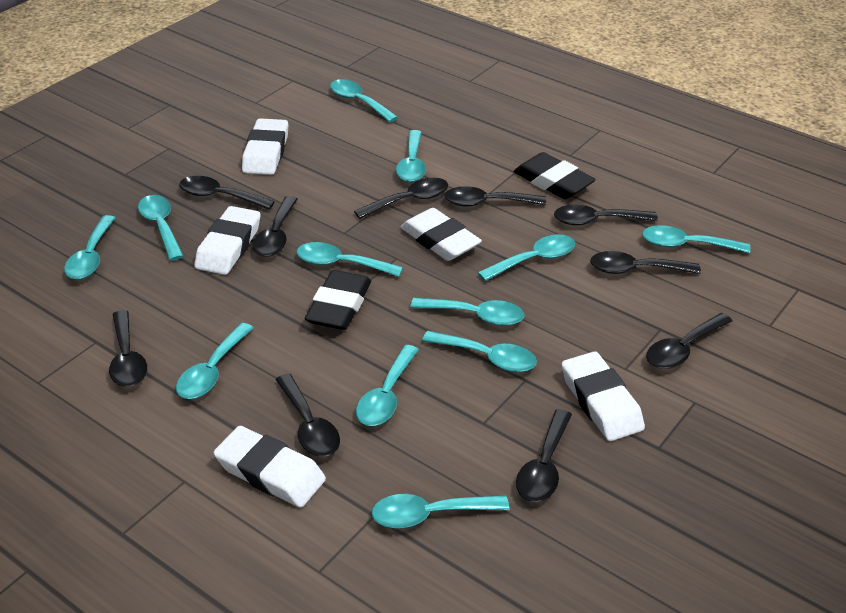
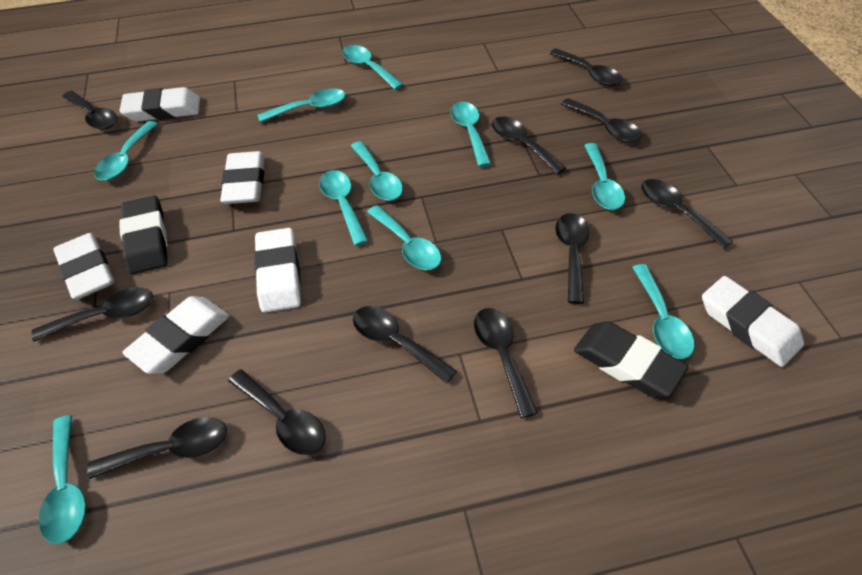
black spoon: 10 -> 11
turquoise spoon: 12 -> 10
white eraser: 5 -> 6

